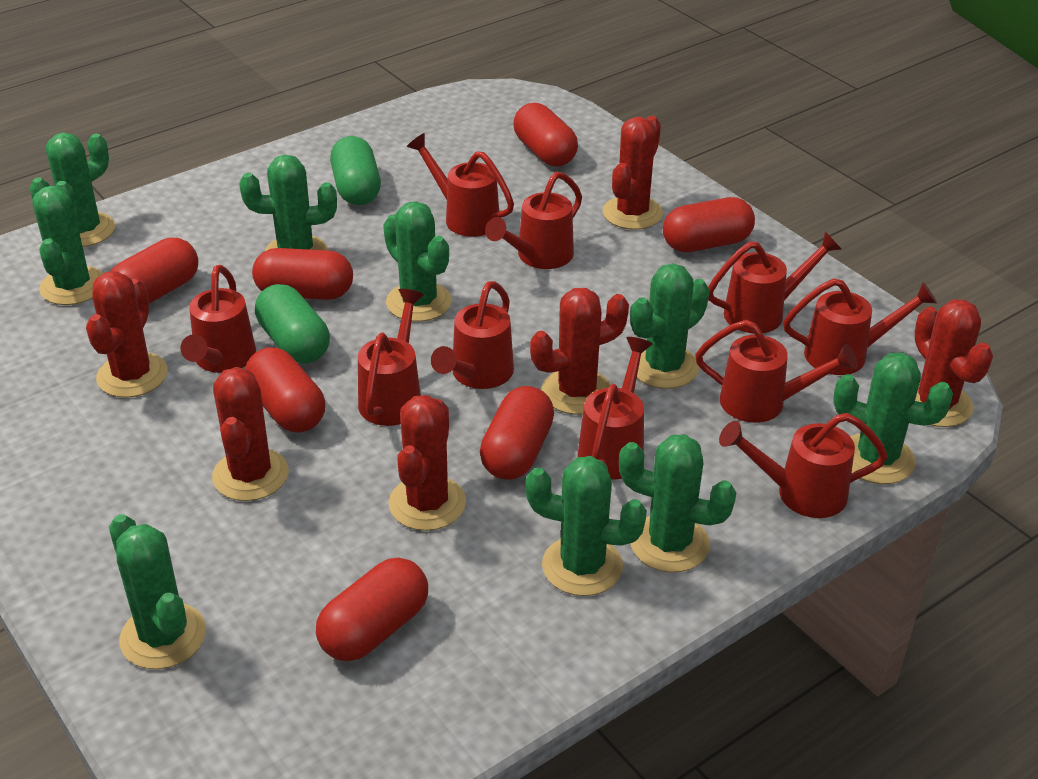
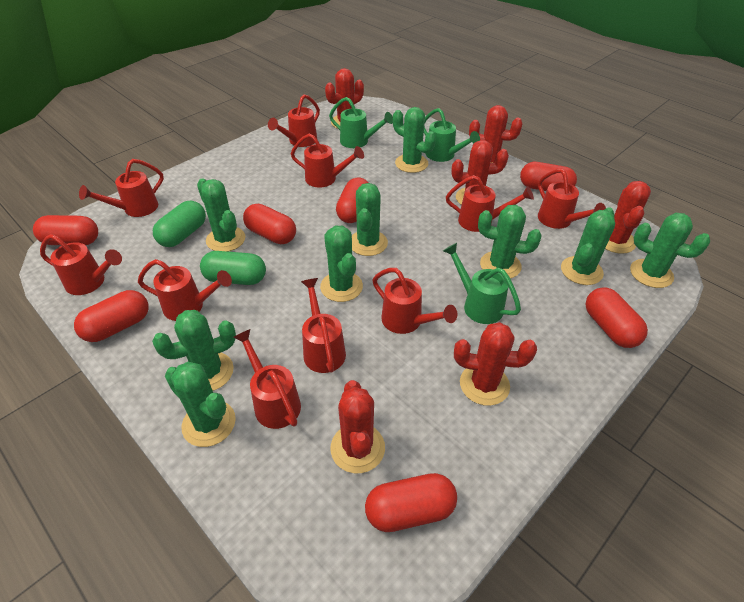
green watering can: 0 -> 3

